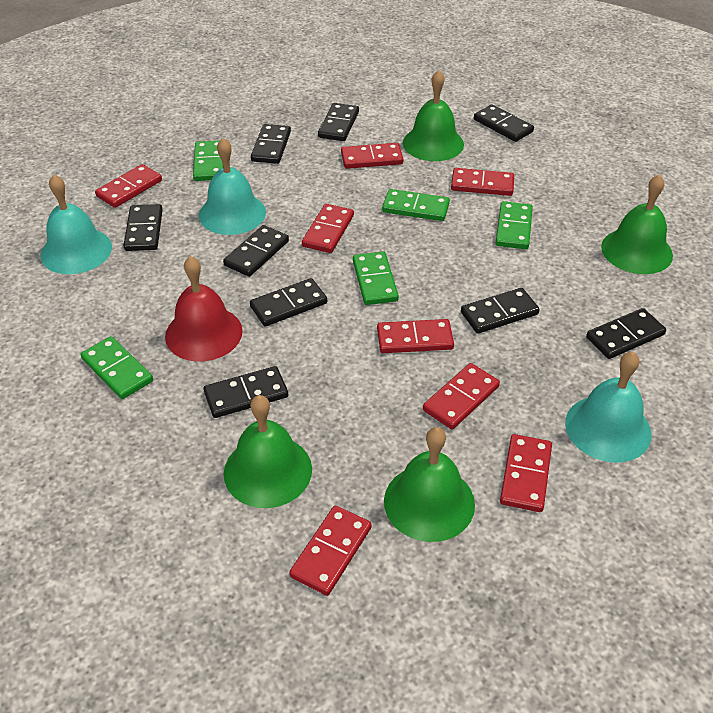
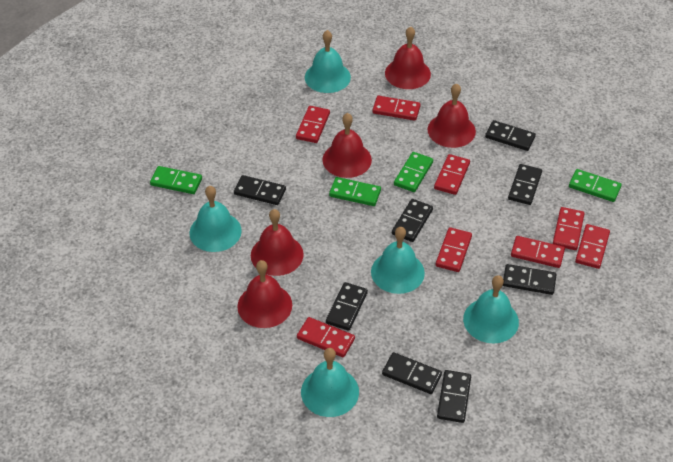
black domino: 9 -> 8
green bell: 4 -> 0
green domino: 5 -> 4
red bell: 1 -> 5
turquoise bell: 3 -> 5

